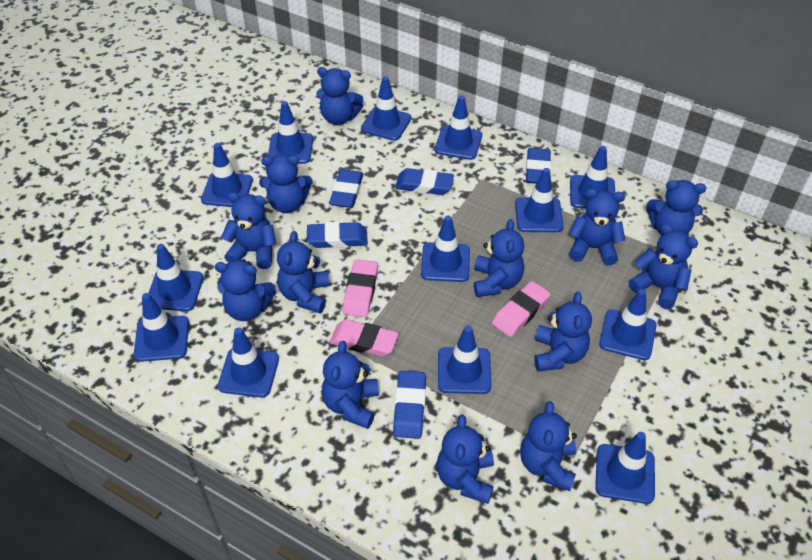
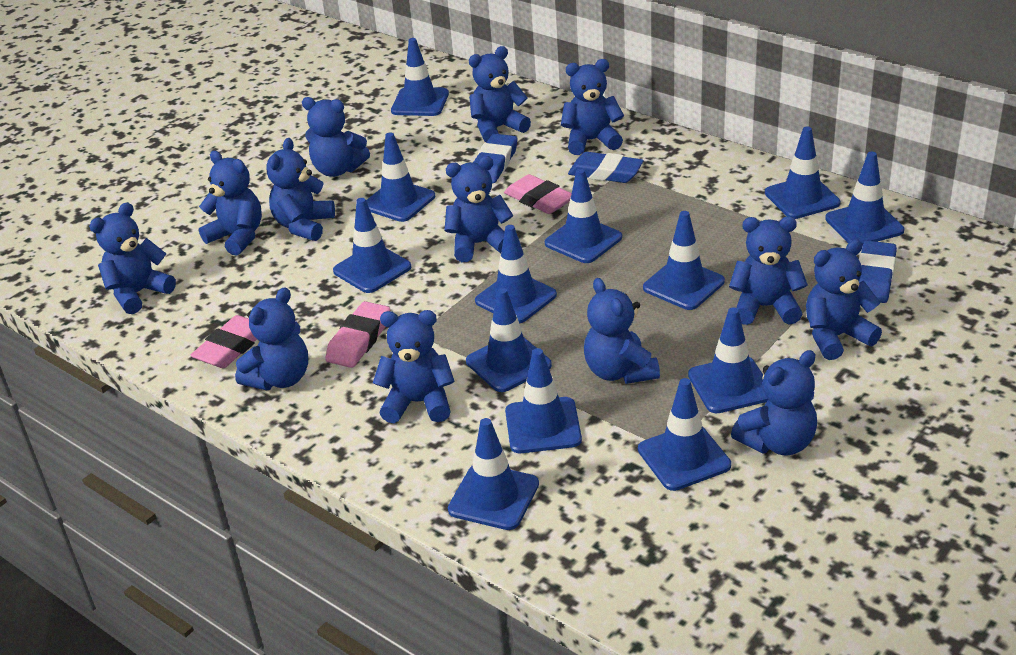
blue eraser: 5 -> 3

